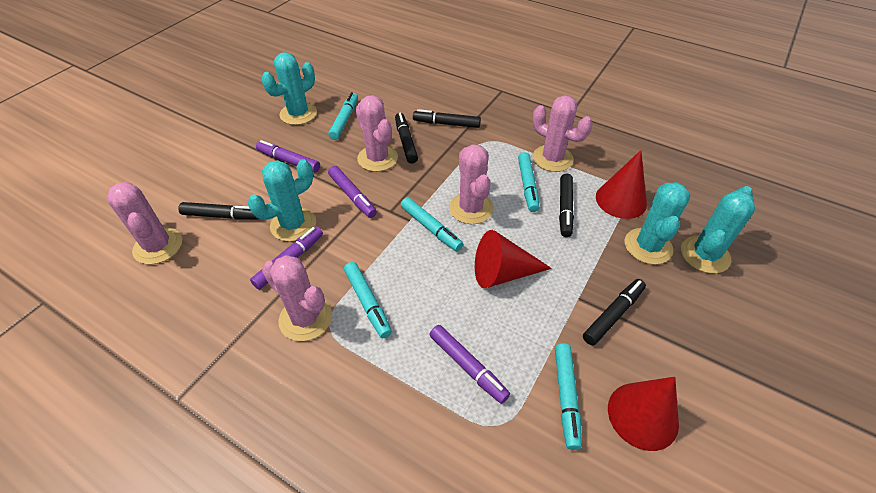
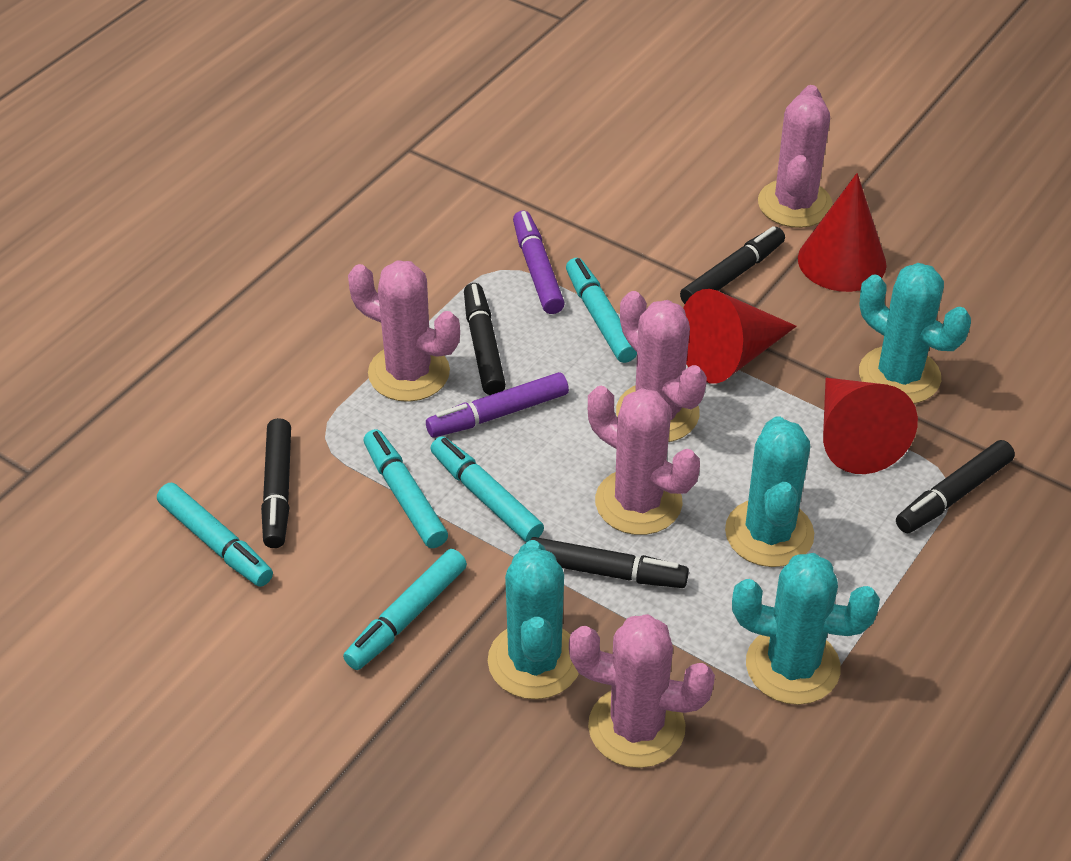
purple marker: 4 -> 2

